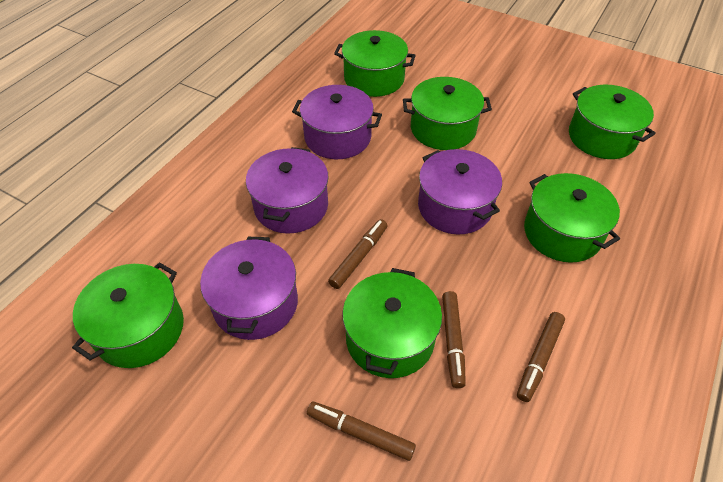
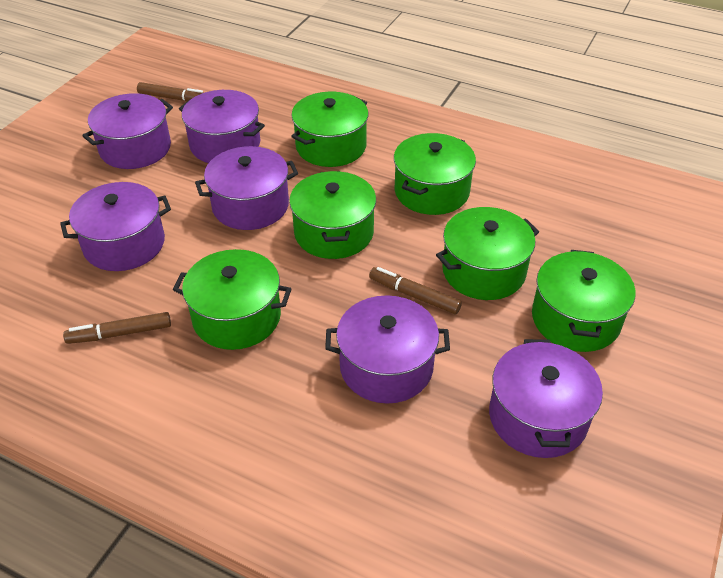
brown marker: 4 -> 3
purple pot: 4 -> 6

